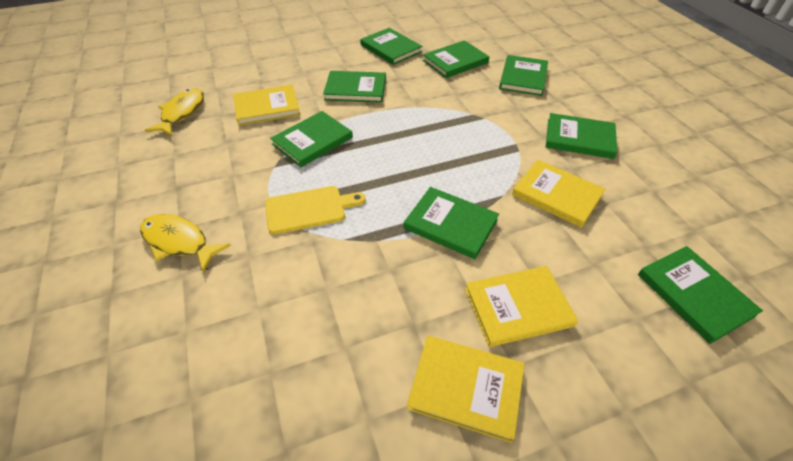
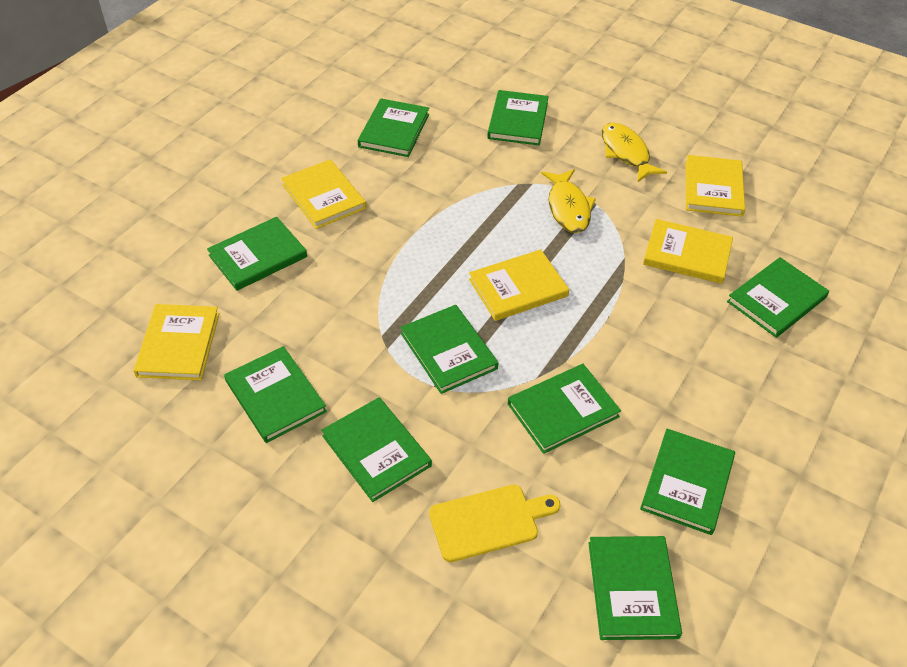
green book: 8 -> 10
yellow book: 4 -> 5

